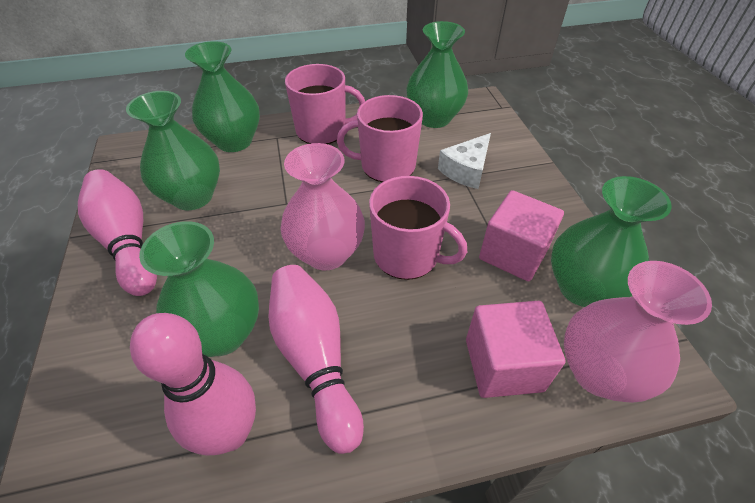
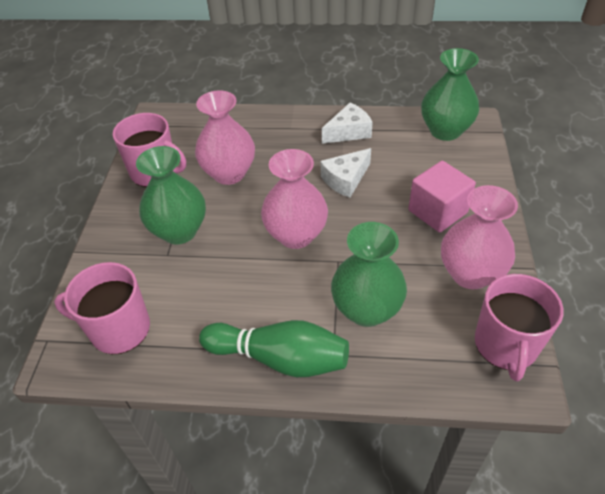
green bowling pin: 0 -> 1
green vase: 5 -> 3
pink bowling pin: 3 -> 0
pink cube: 2 -> 1
pink vase: 2 -> 3
white cheese: 1 -> 2

